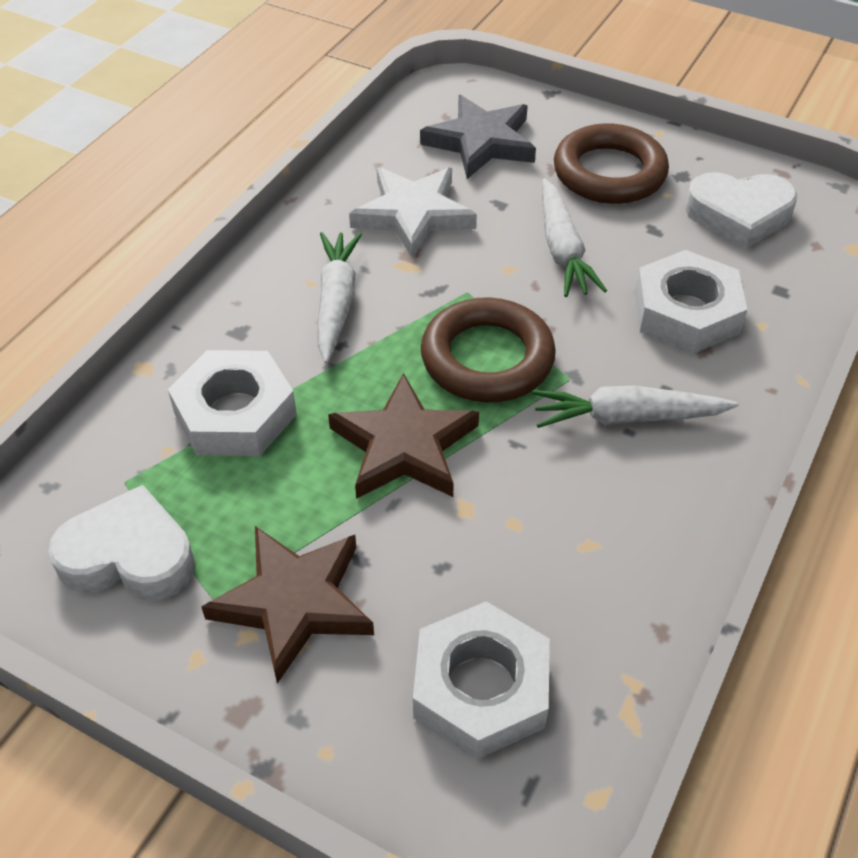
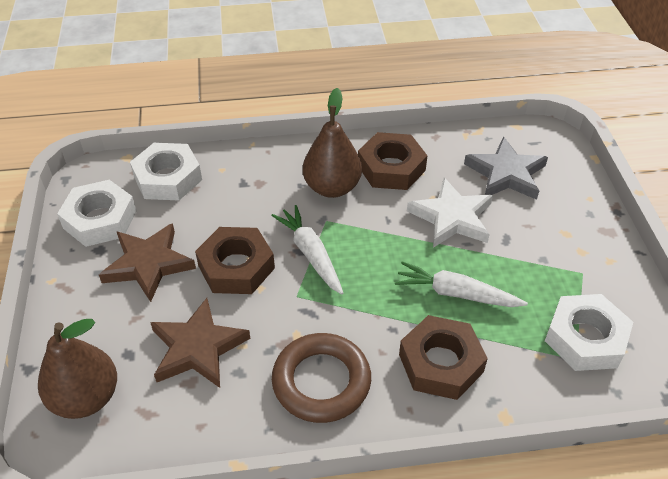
brown nut: 0 -> 3
brown pear: 0 -> 2
brown ring: 2 -> 1
white carrot: 3 -> 2
white heart: 2 -> 0

